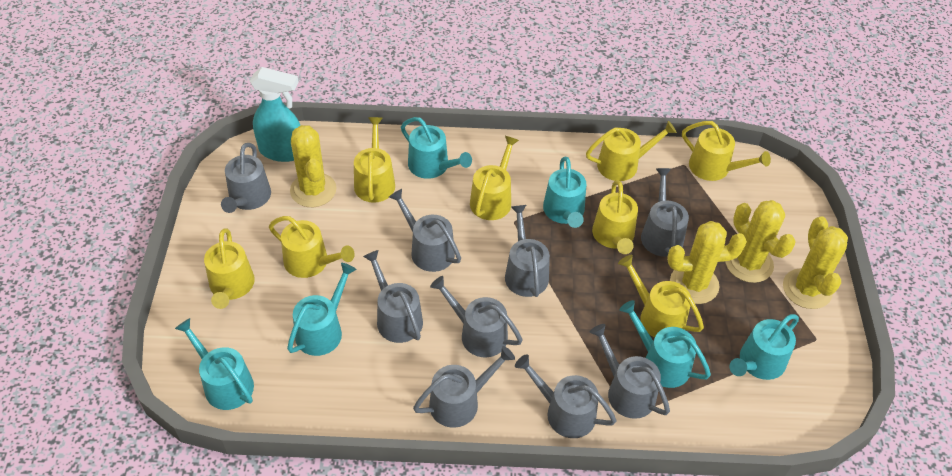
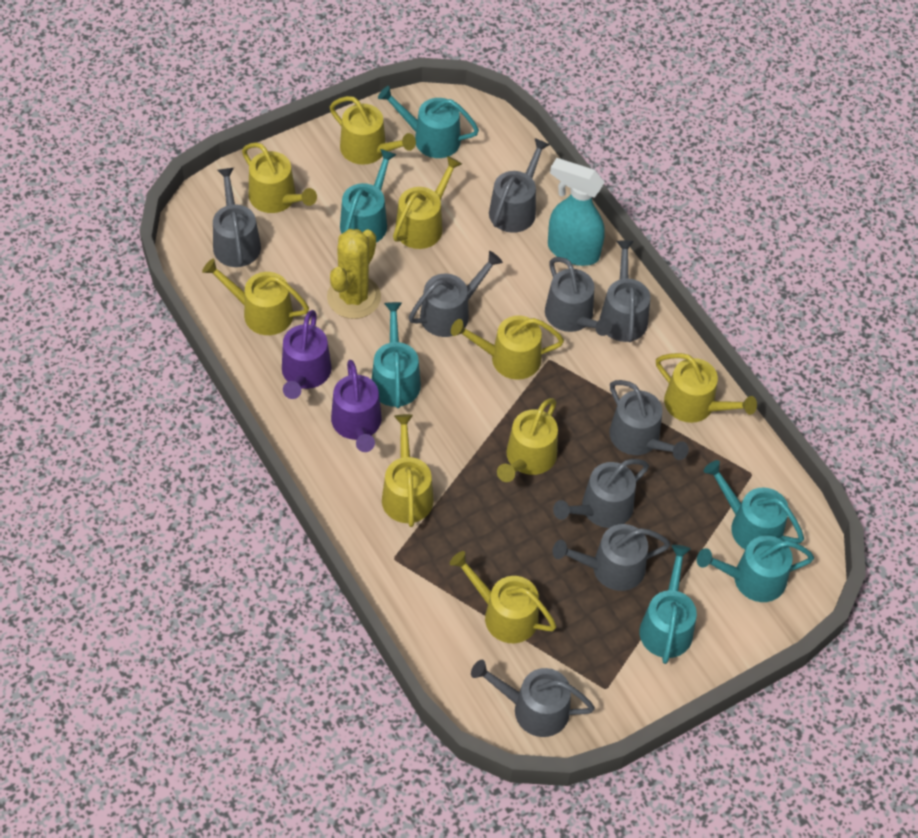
purple watering can: 0 -> 2
yellow cactus: 4 -> 1
yellow watering can: 8 -> 9

